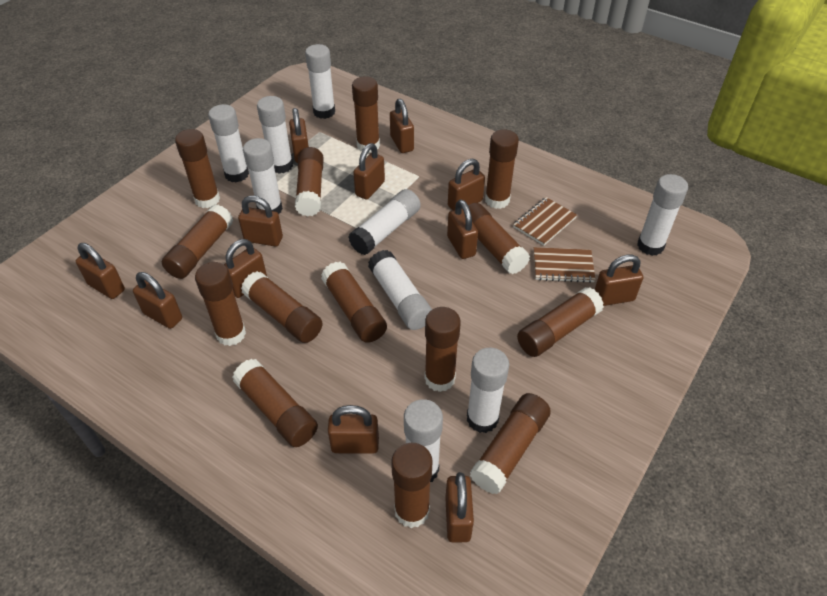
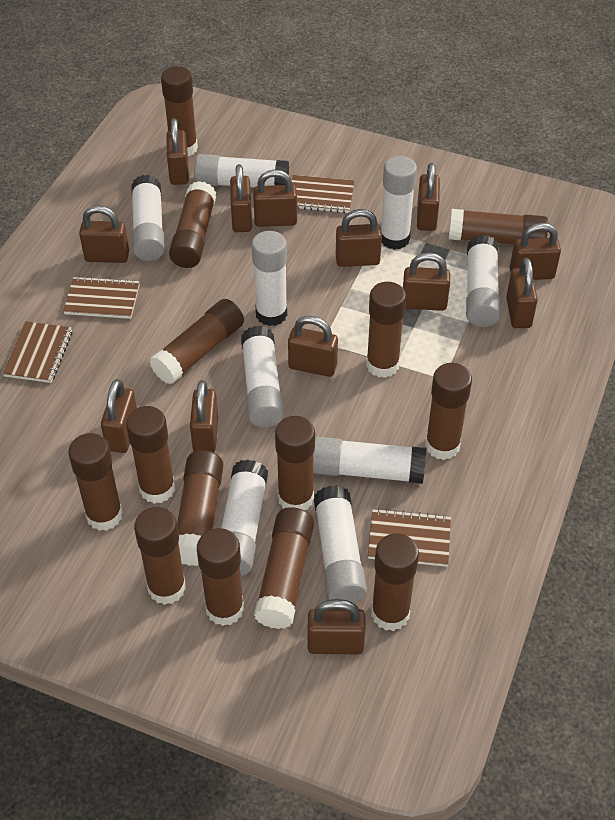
brown notebook: 2 -> 4
brown padlock: 12 -> 13

